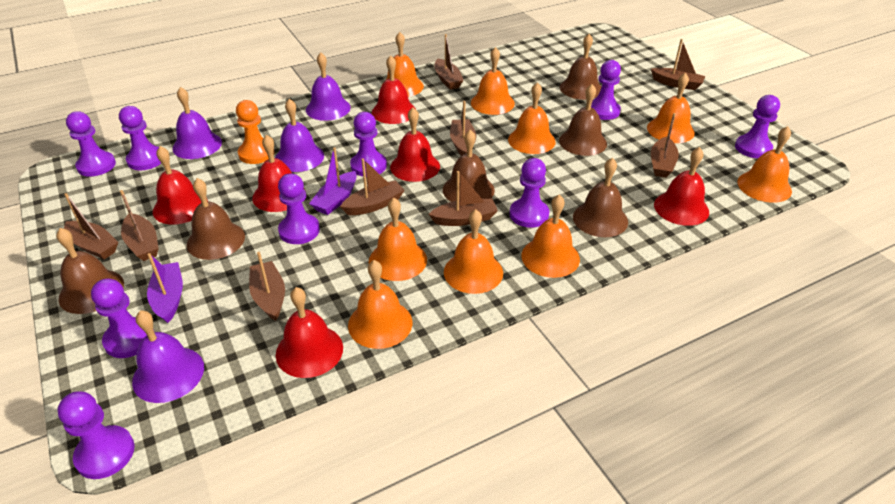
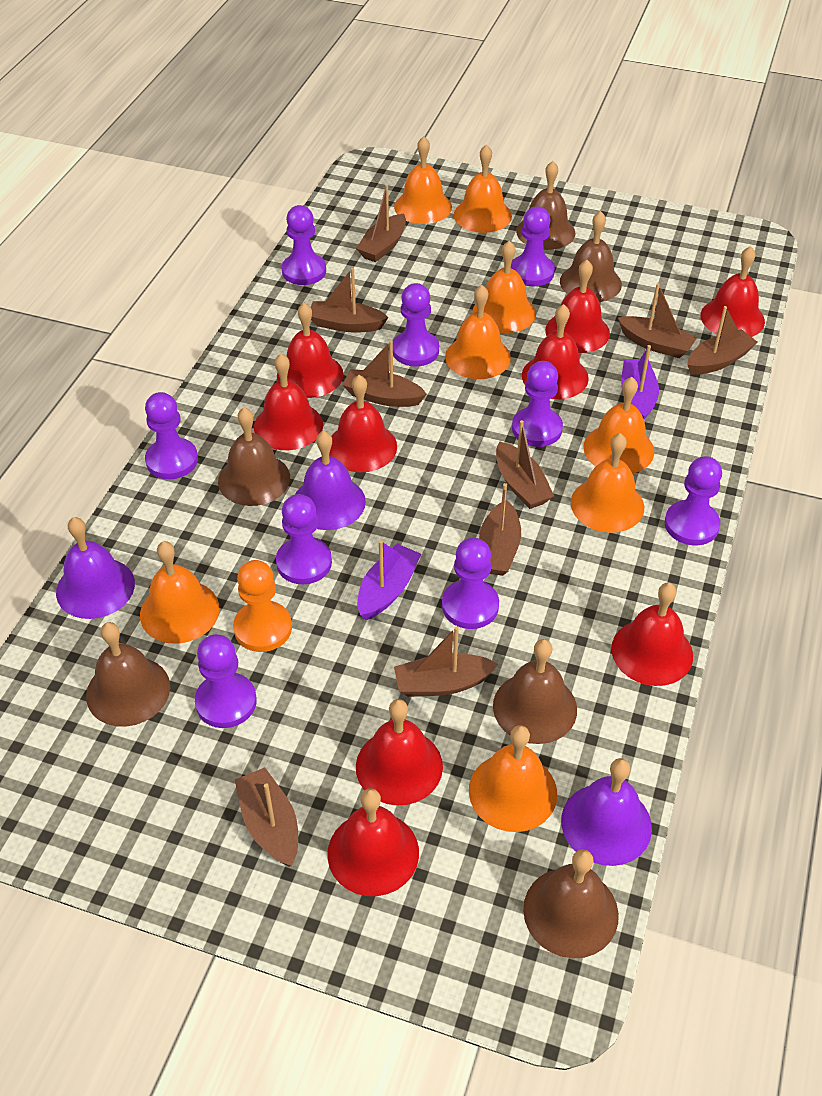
orange bell: 9 -> 8
purple bell: 4 -> 3
red bell: 6 -> 9

